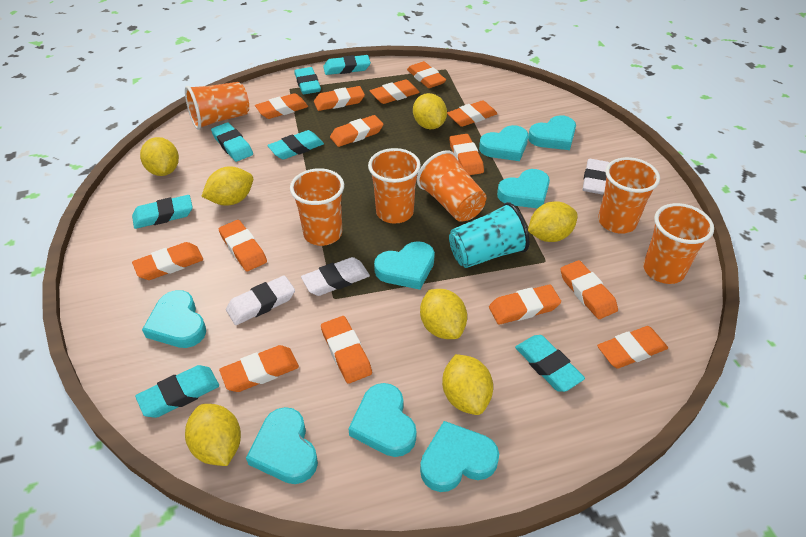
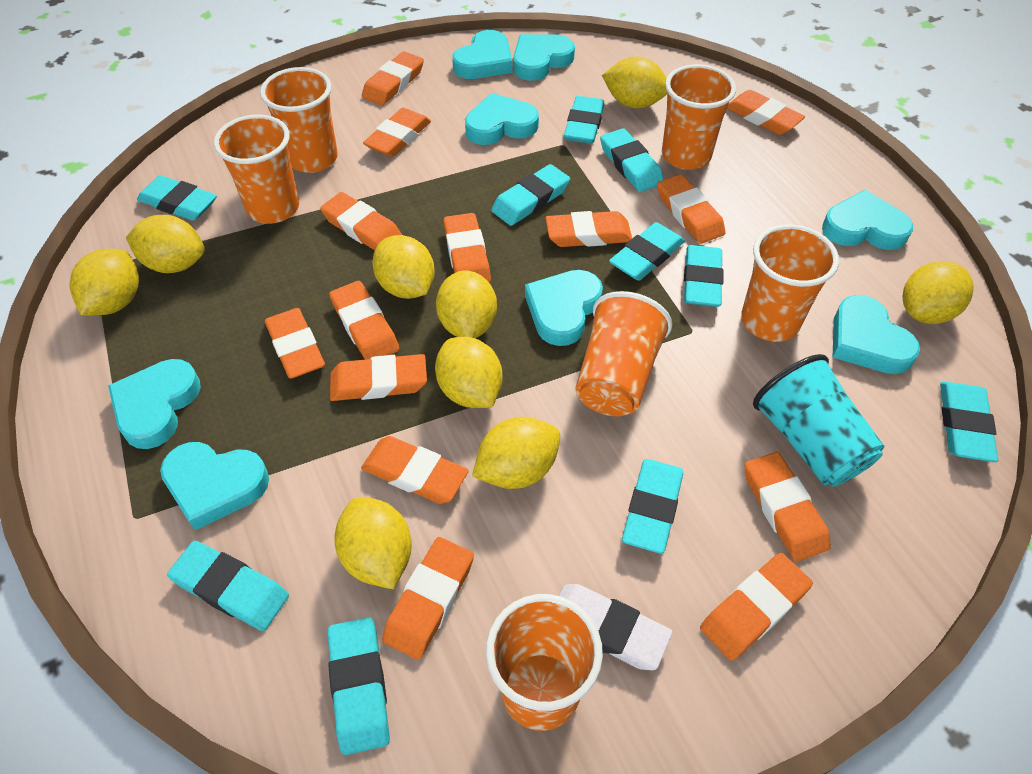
turquoise eraser: 7 -> 10
white eraser: 3 -> 1
yellow lemon: 7 -> 9

